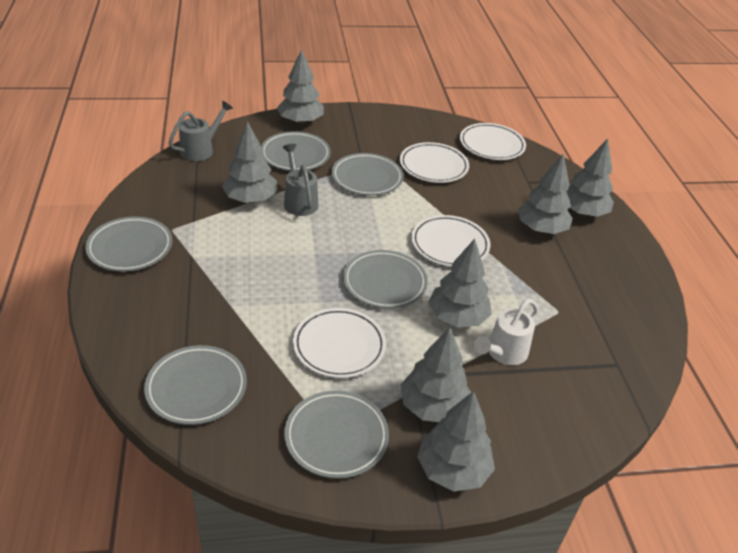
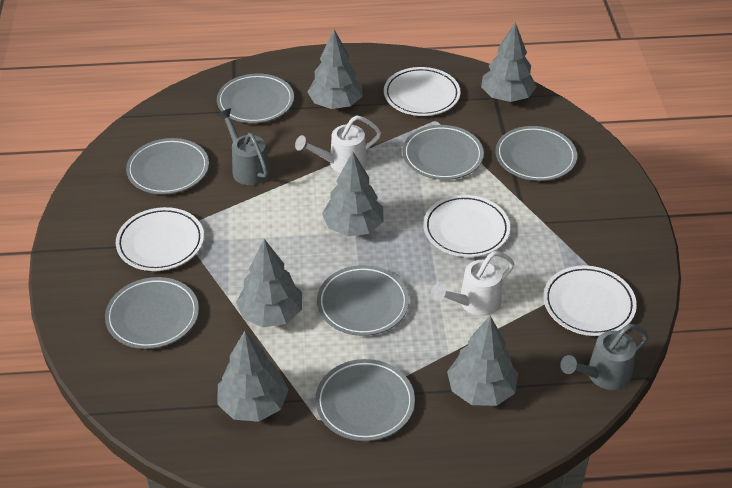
grey plate: 6 -> 7
grey tree: 7 -> 6
white watering can: 1 -> 2

